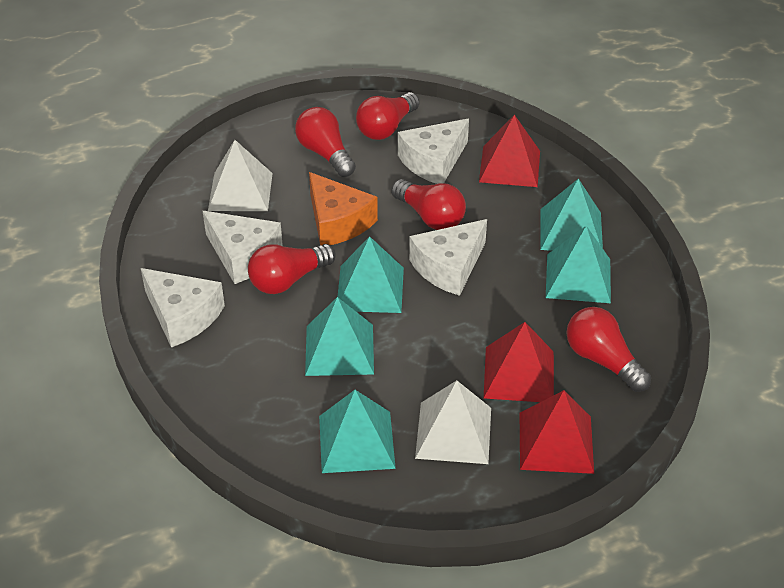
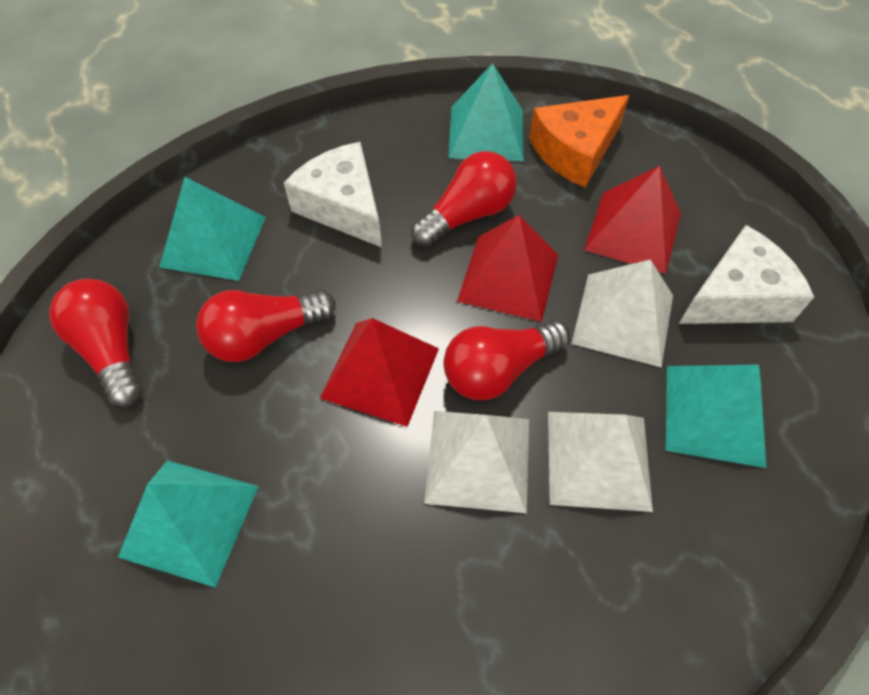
red light bulb: 5 -> 4
turquoise pyramid: 5 -> 4
white cheese: 4 -> 2
white pyramid: 2 -> 3

